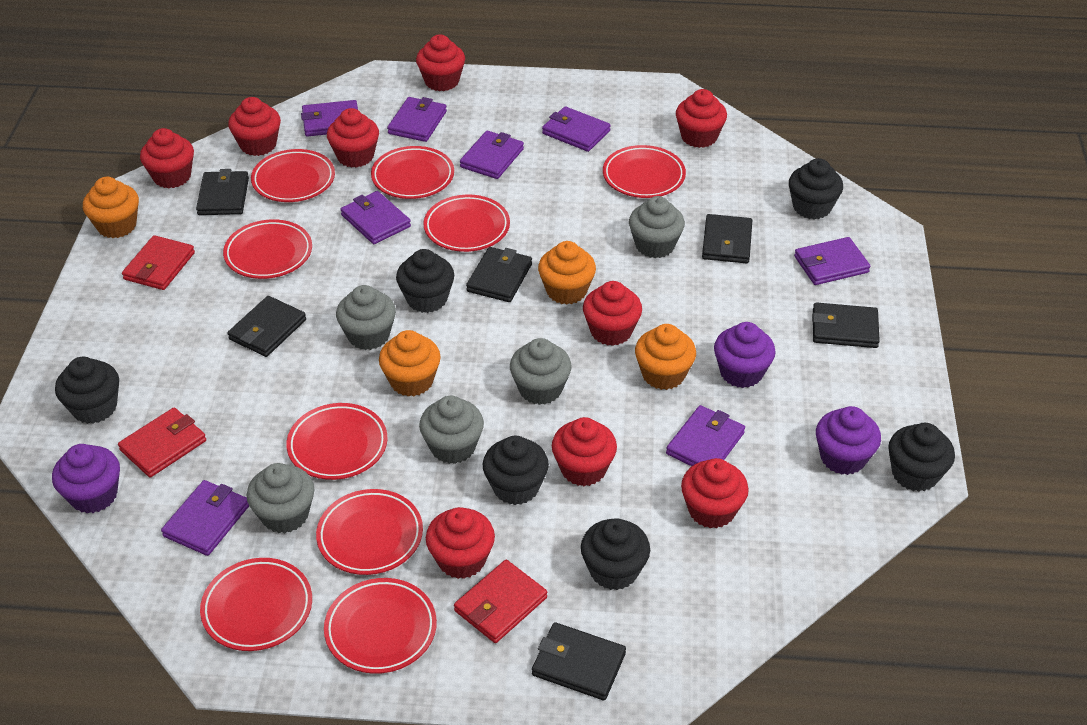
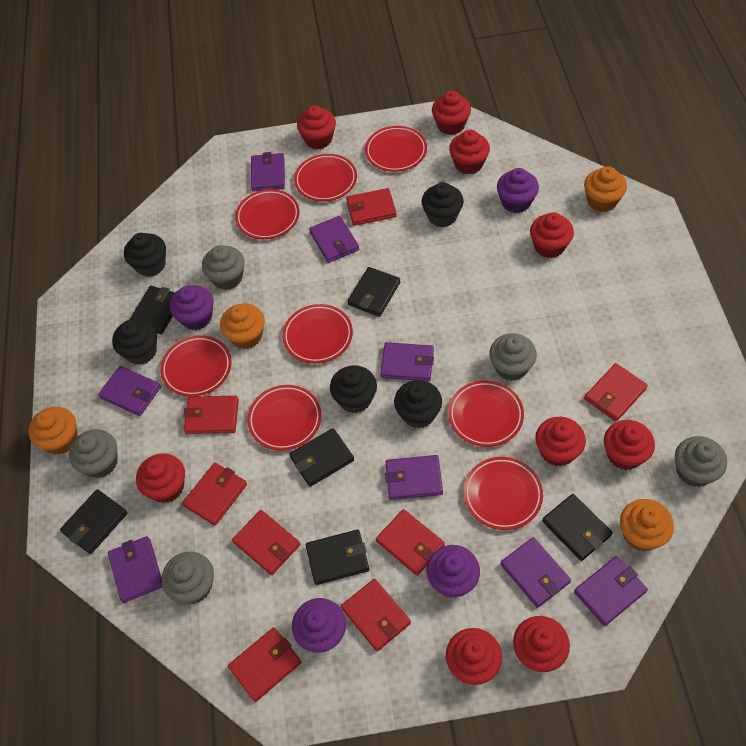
black cupcake: 6 -> 5
purple cupcake: 3 -> 4
red plate: 9 -> 8
red wallet: 3 -> 8

